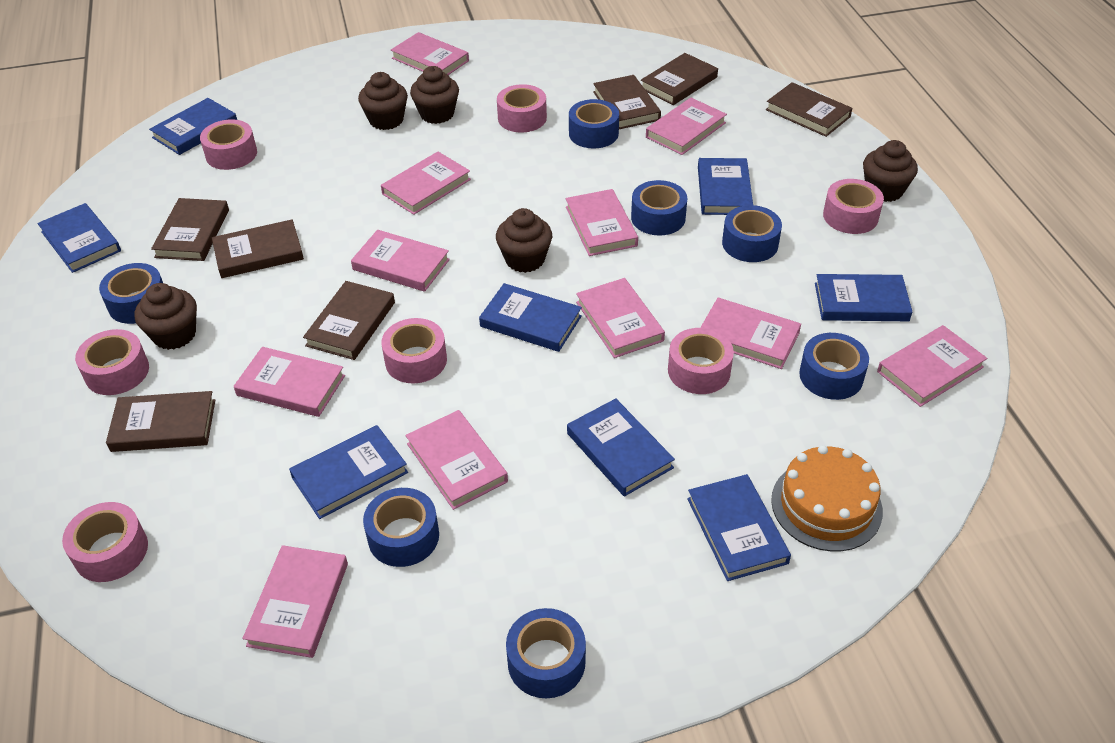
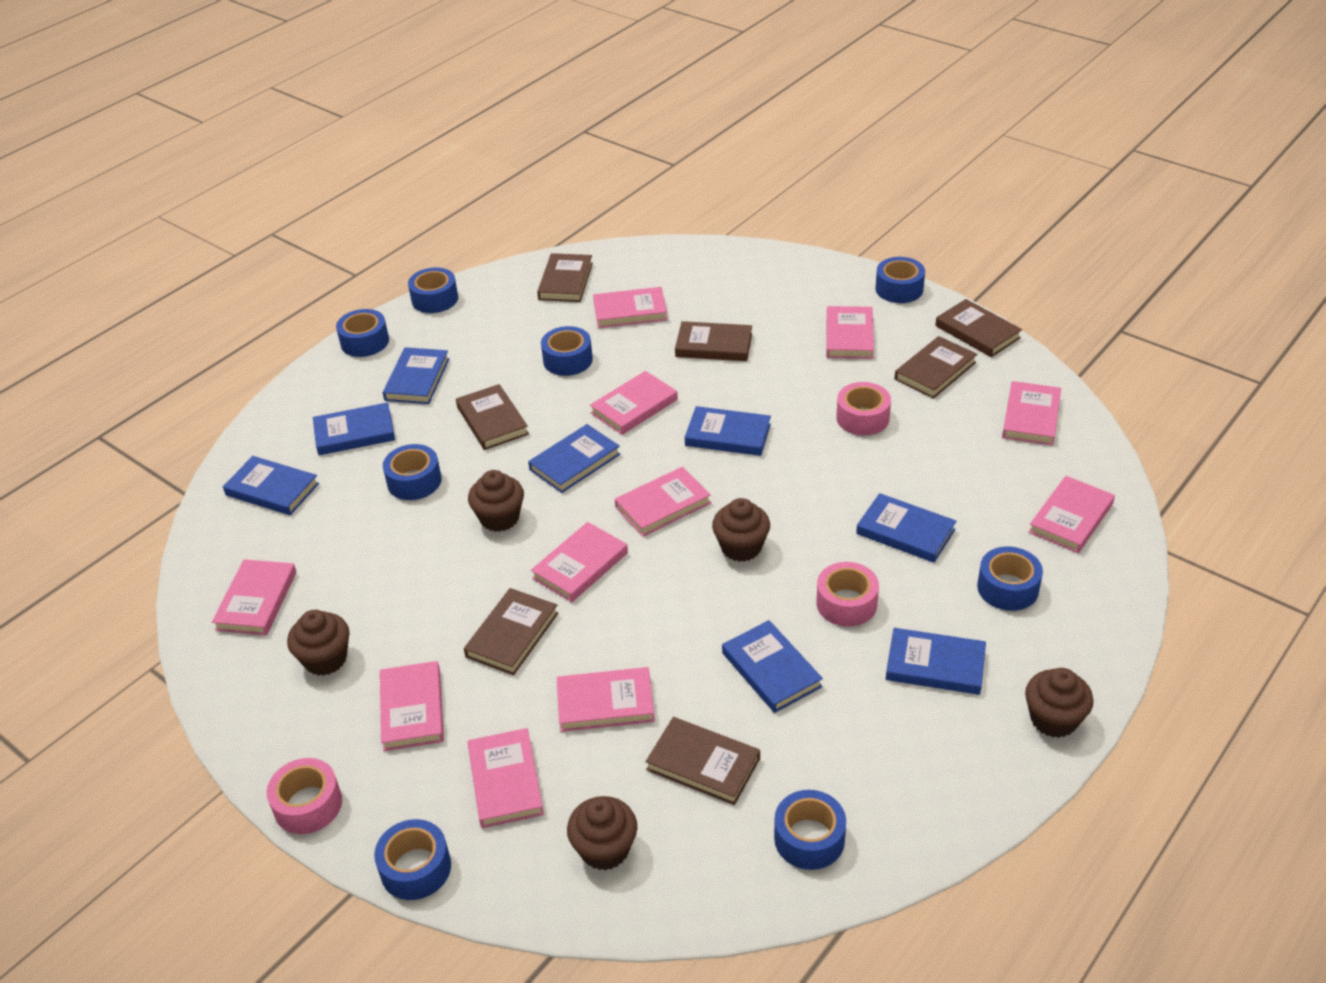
blue tape: 7 -> 8
orange cake: 1 -> 0
pink tape: 7 -> 3

